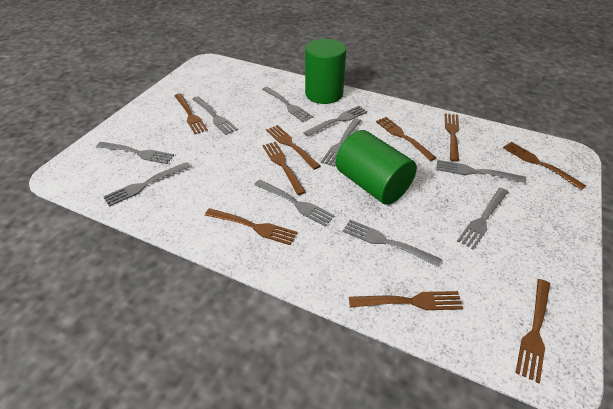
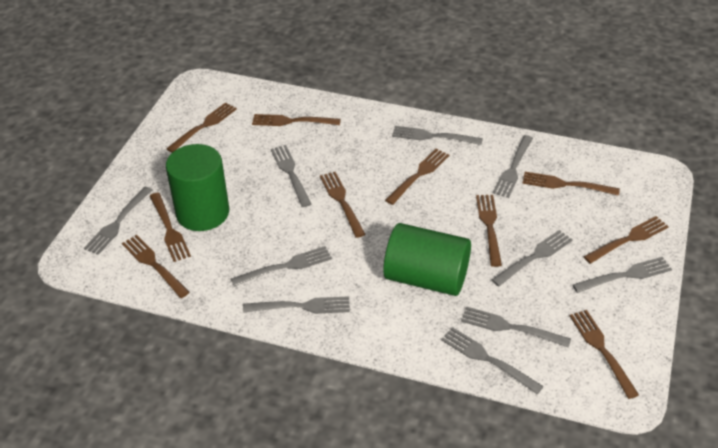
brown fork: 9 -> 10

